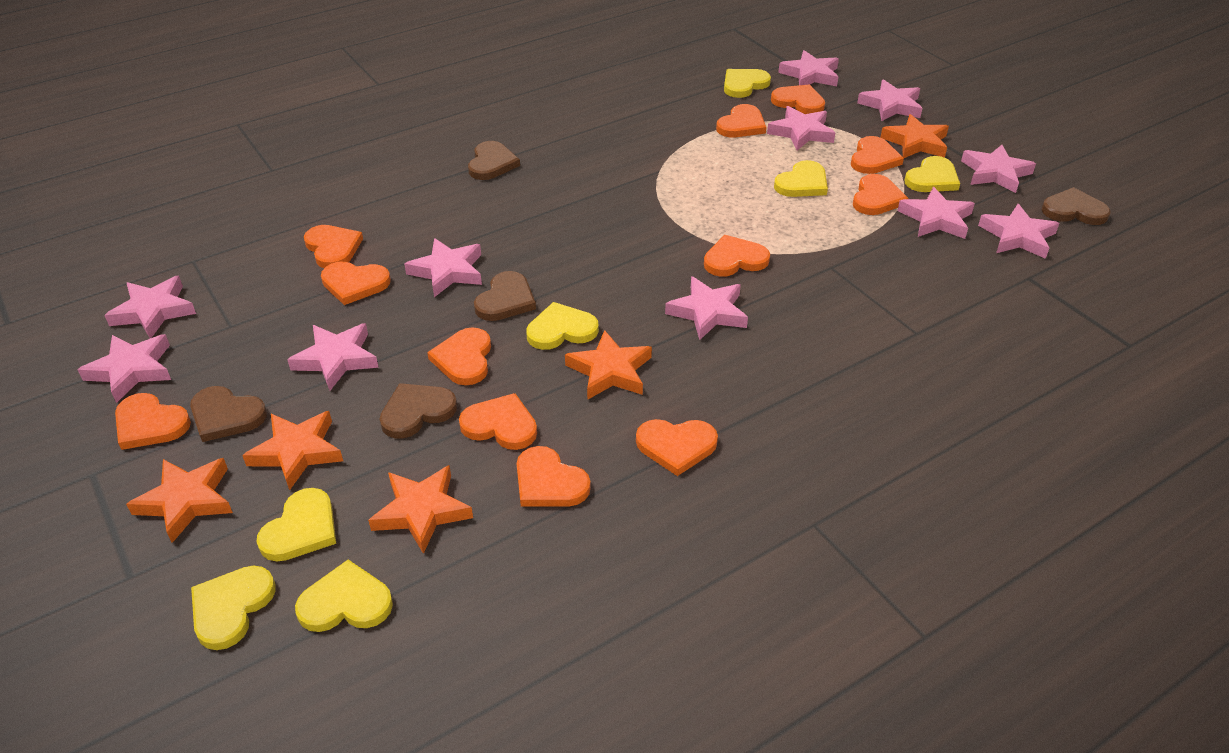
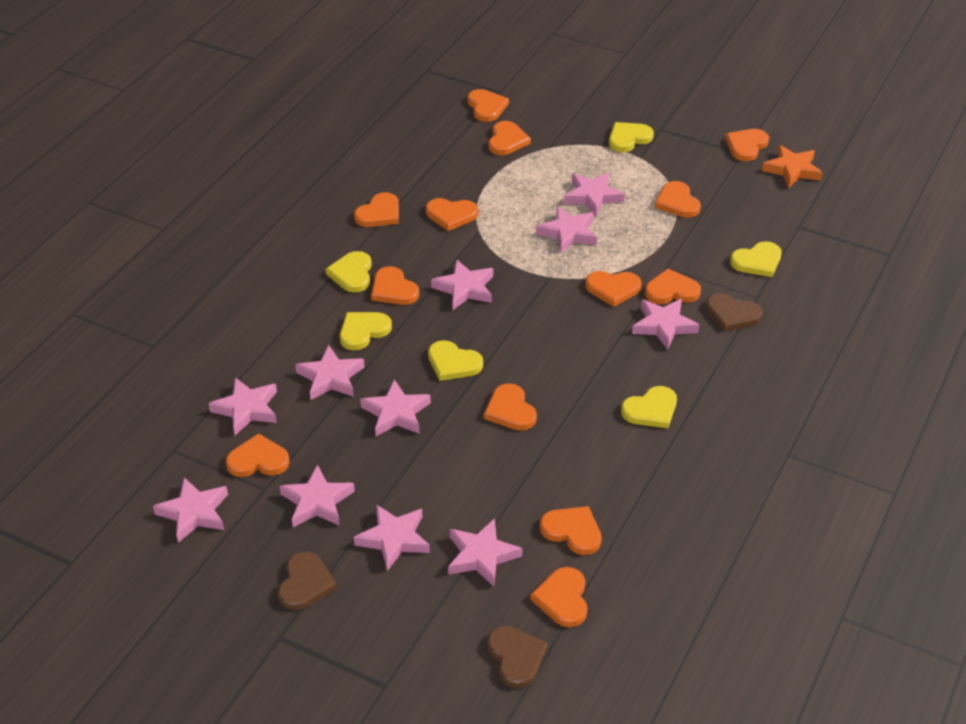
brown heart: 5 -> 3
orange heart: 12 -> 13
orange star: 5 -> 1
yellow heart: 7 -> 6

